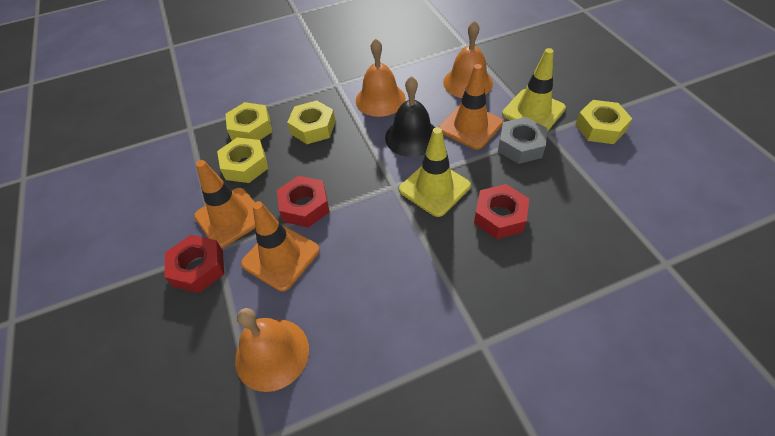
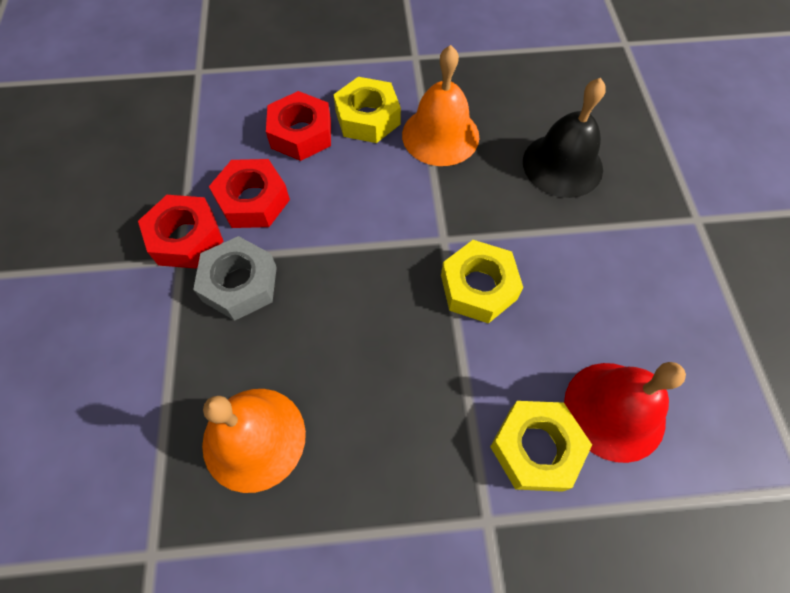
orange bell: 3 -> 2
orange traffic cone: 3 -> 0
red bell: 0 -> 1
yellow nut: 4 -> 3
yellow traffic cone: 2 -> 0

